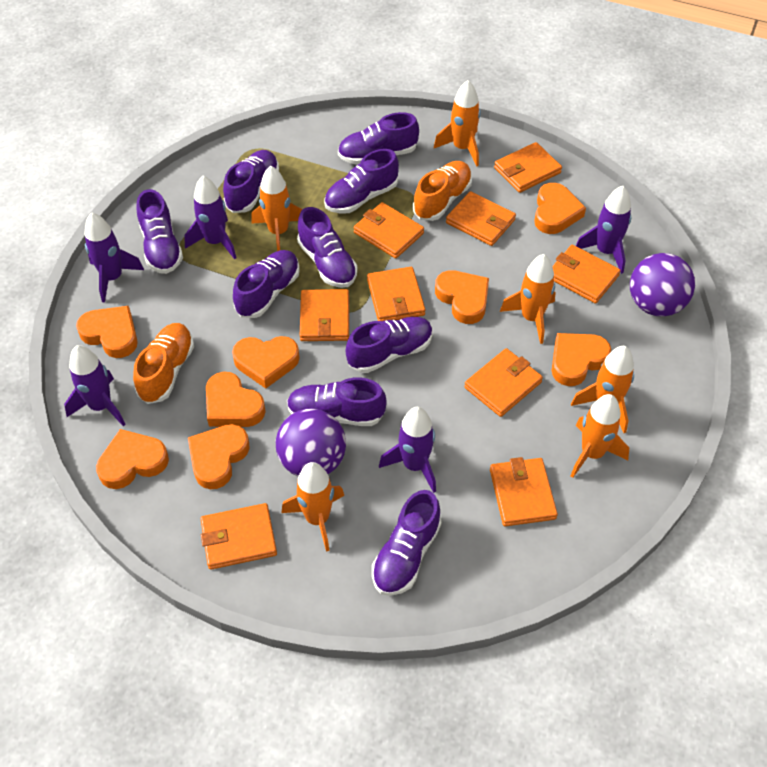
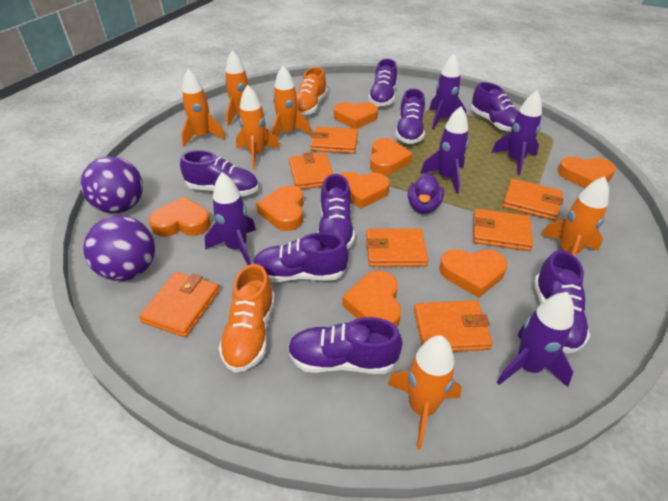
orange wallet: 9 -> 7
purple duck: 0 -> 1
purple shoe: 9 -> 8

